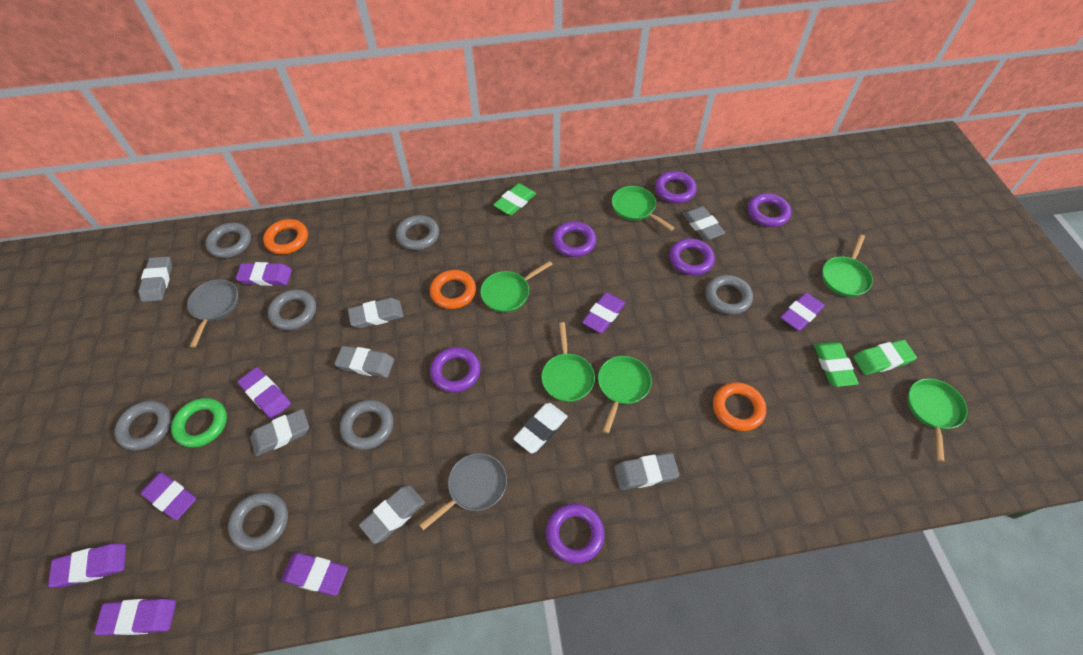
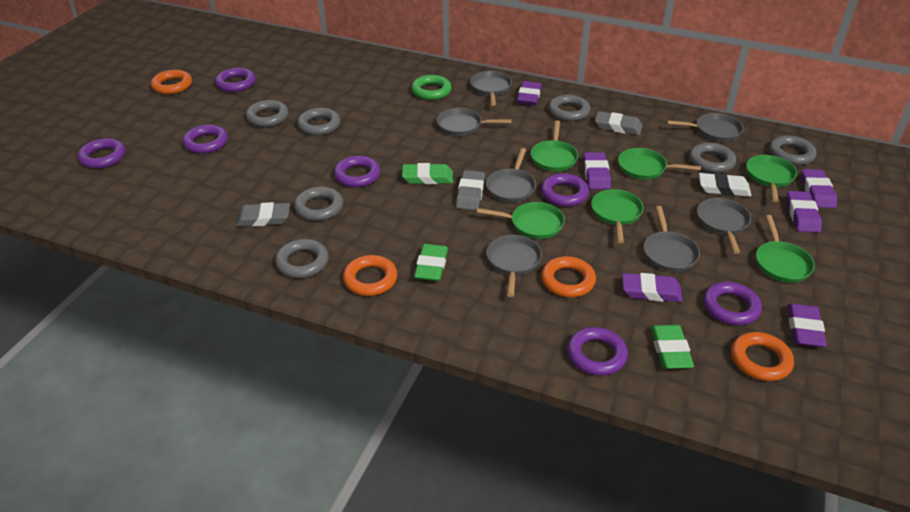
grey eraser: 7 -> 3
grey pan: 2 -> 7
orange ring: 3 -> 4
purple eraser: 8 -> 6
purple ring: 6 -> 7

